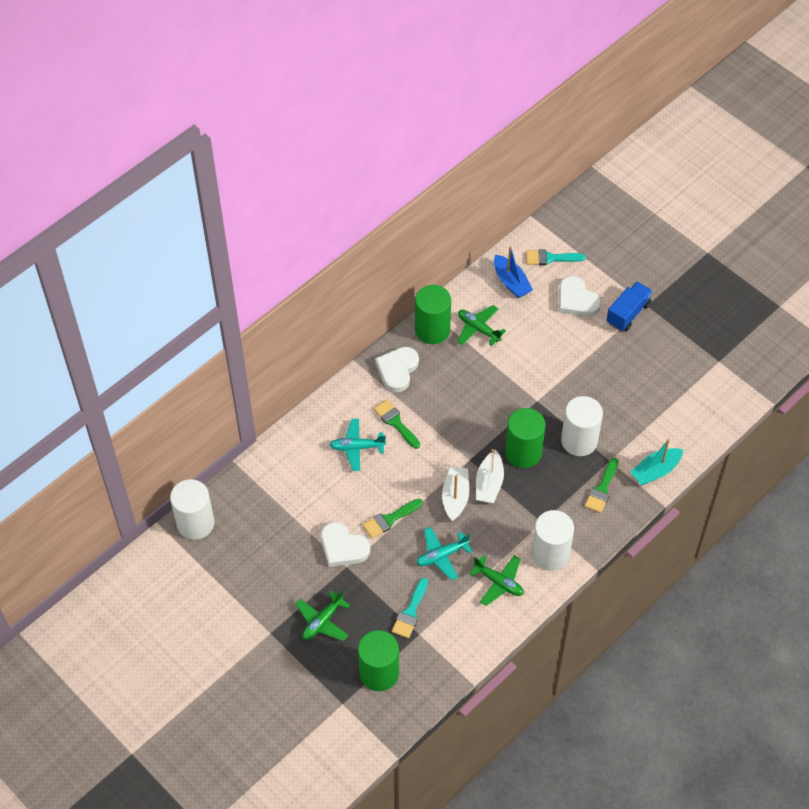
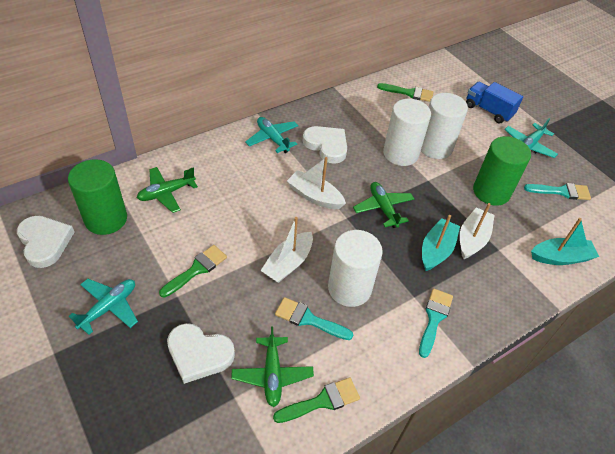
blue boat: 1 -> 0
green cylinder: 3 -> 2
turquoise boat: 1 -> 2
turquoise brush: 2 -> 3
turquoise plane: 2 -> 3
white boat: 2 -> 3

